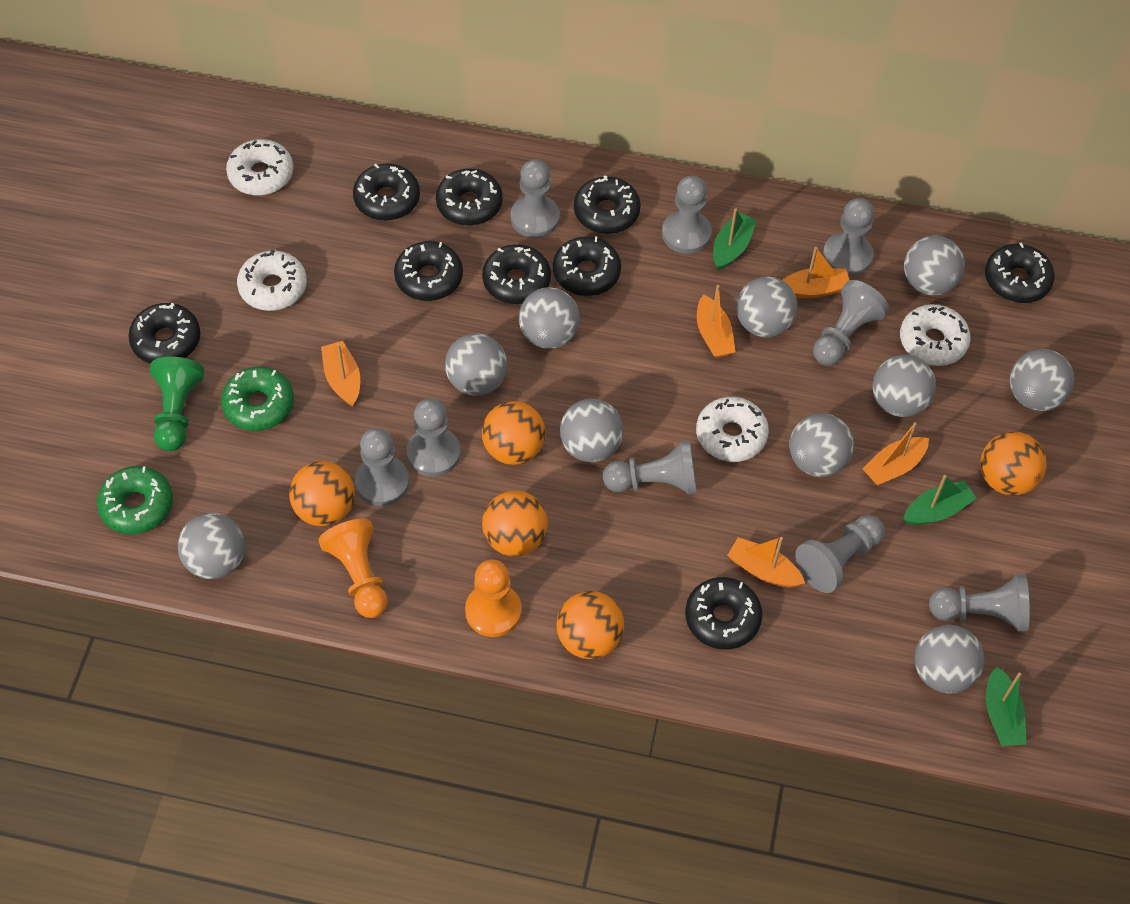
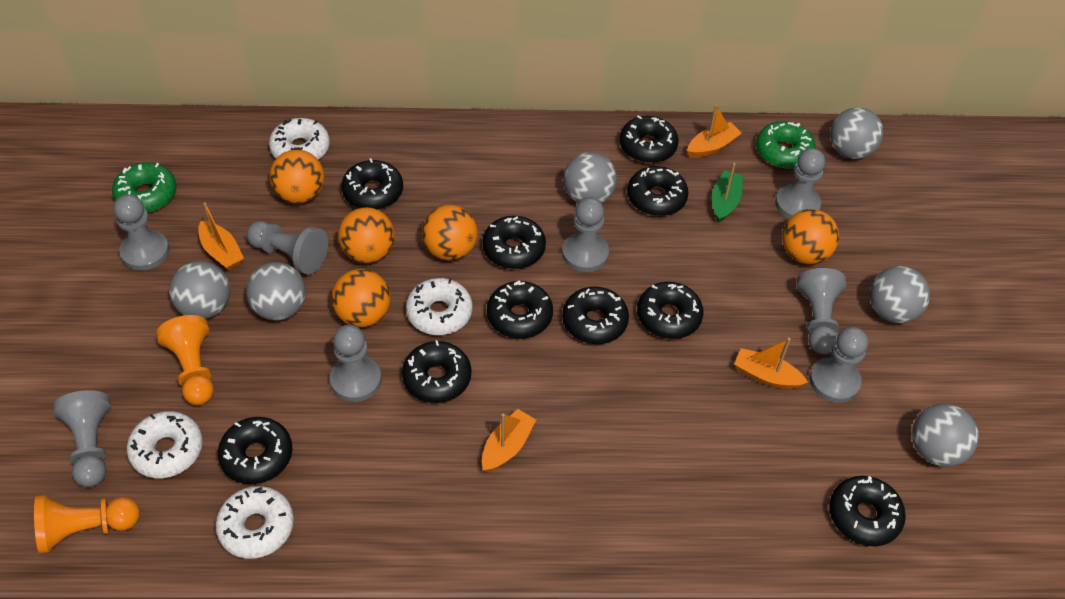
black donut: 9 -> 10
green boat: 3 -> 1
green pawn: 1 -> 0
grey ball: 10 -> 6
grey pawn: 9 -> 8
orange boat: 5 -> 4

